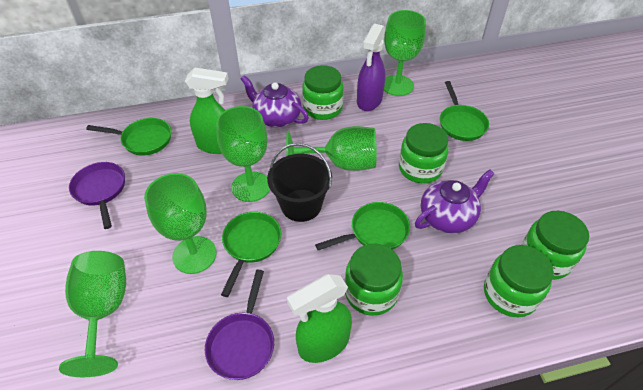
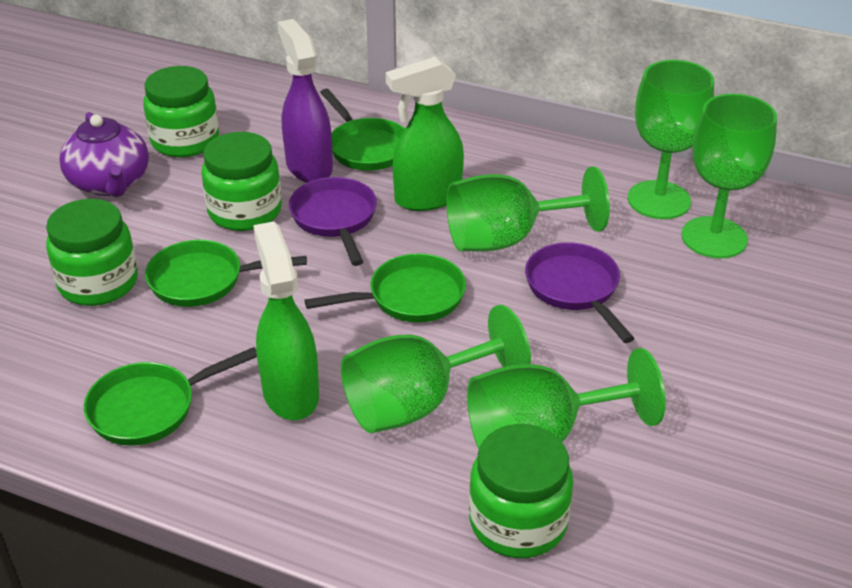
black bucket: 1 -> 0
green jar: 5 -> 4
purple teapot: 2 -> 1

